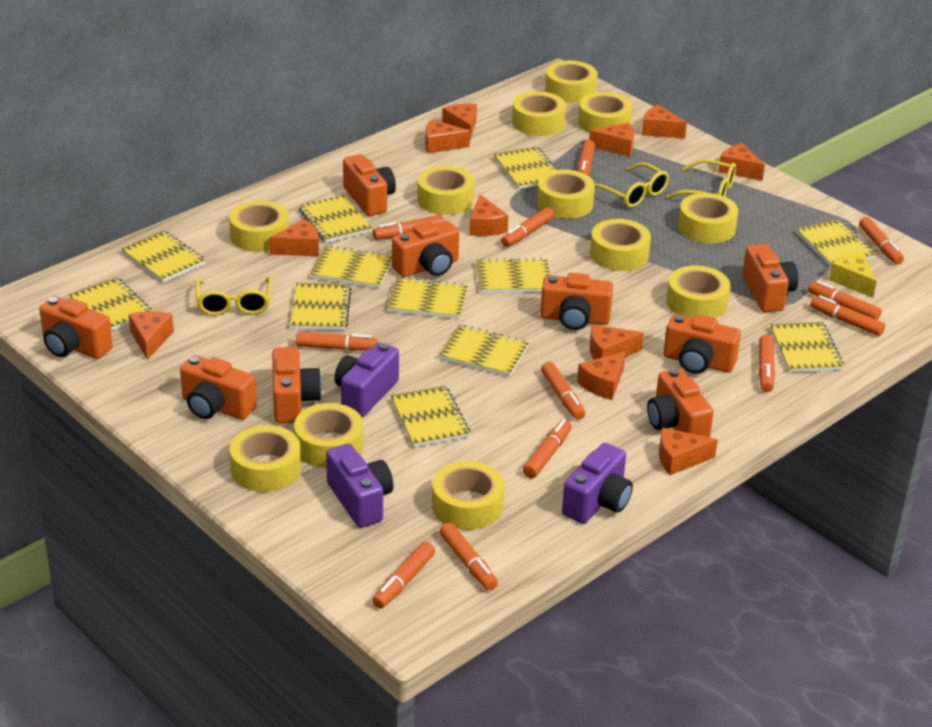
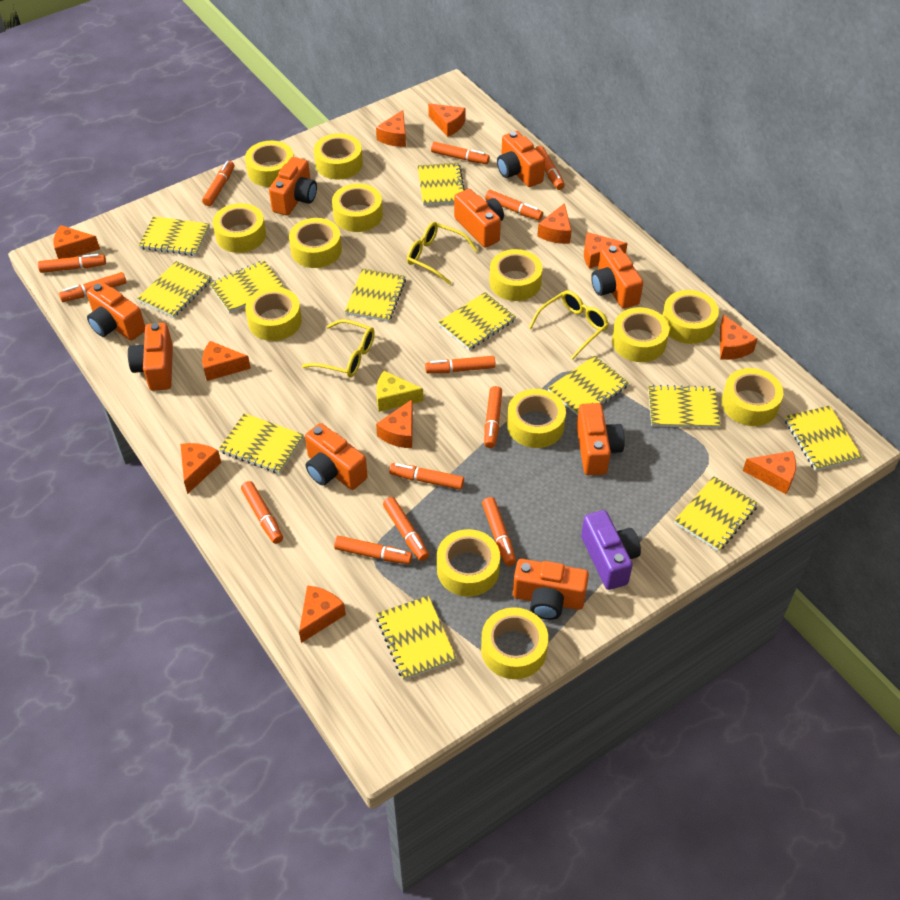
orange marker: 12 -> 13
purple camera: 3 -> 1
yellow tape: 12 -> 13

